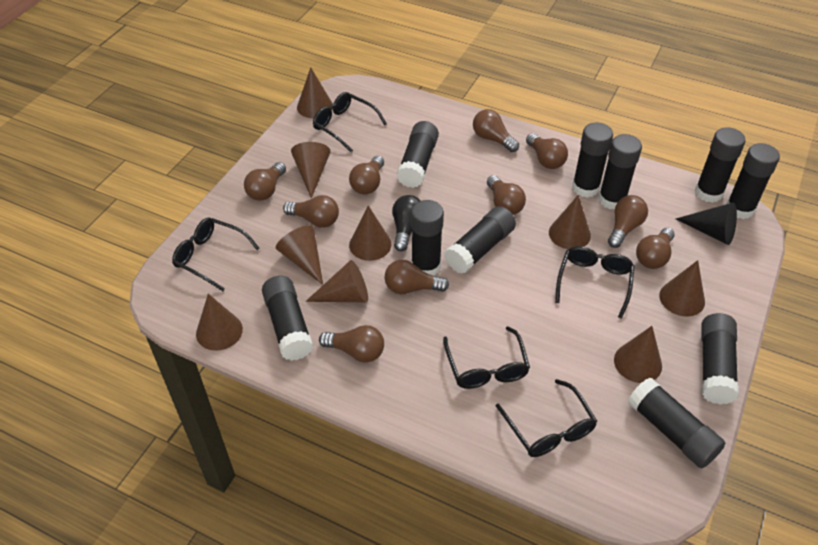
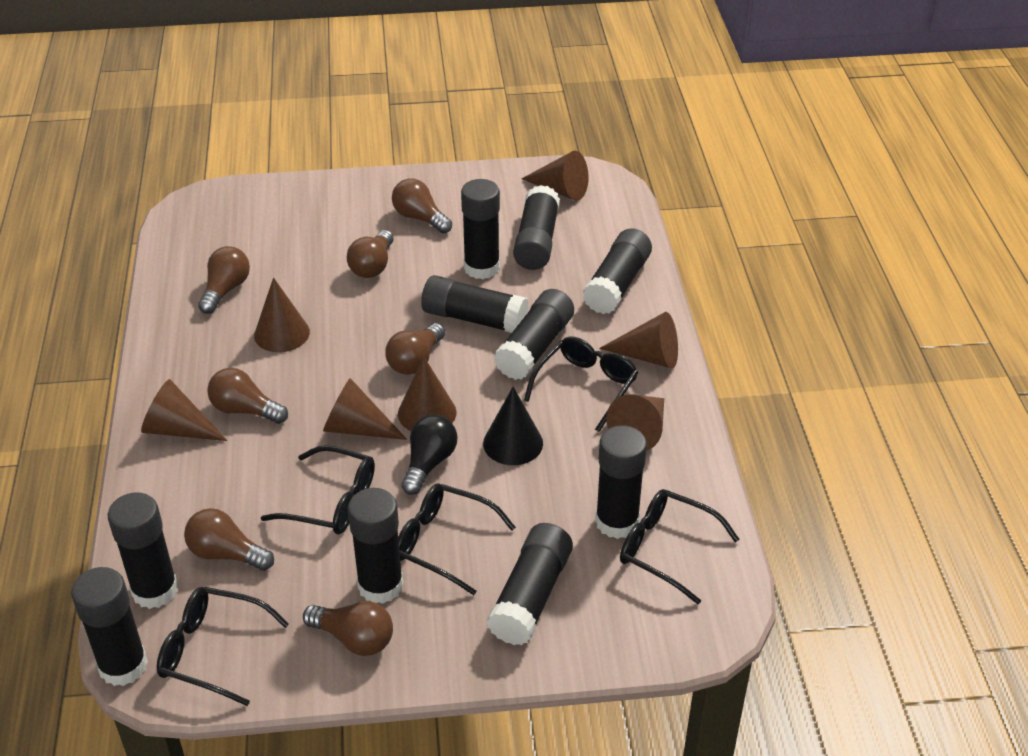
brown cone: 9 -> 7
brown light bulb: 10 -> 7

